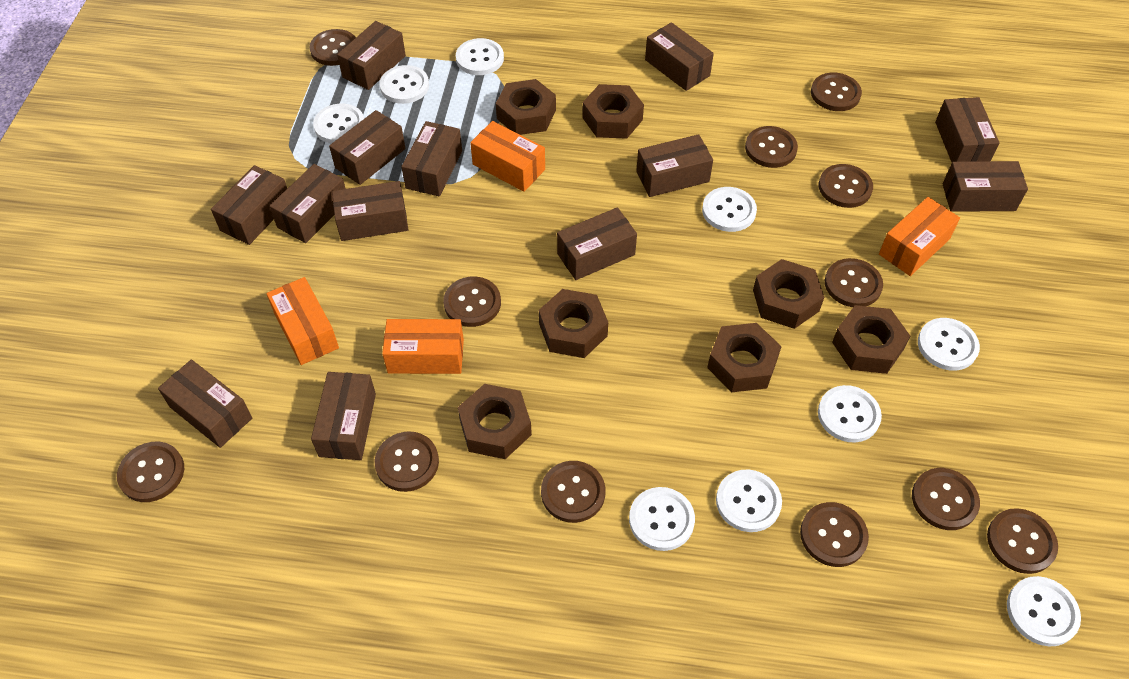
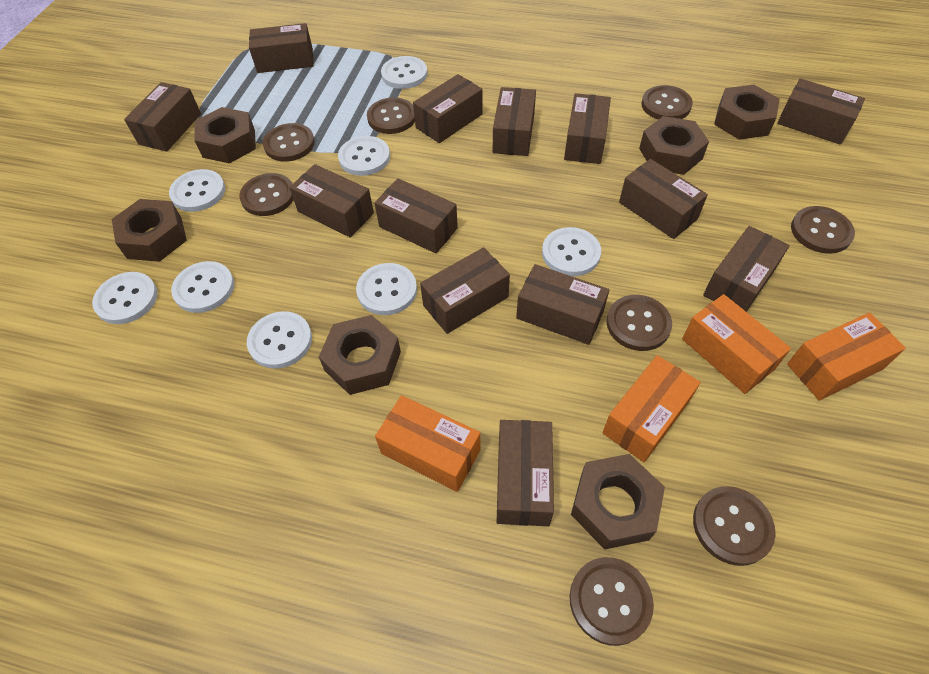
brown button: 12 -> 8
brown nut: 7 -> 6
white button: 9 -> 8

